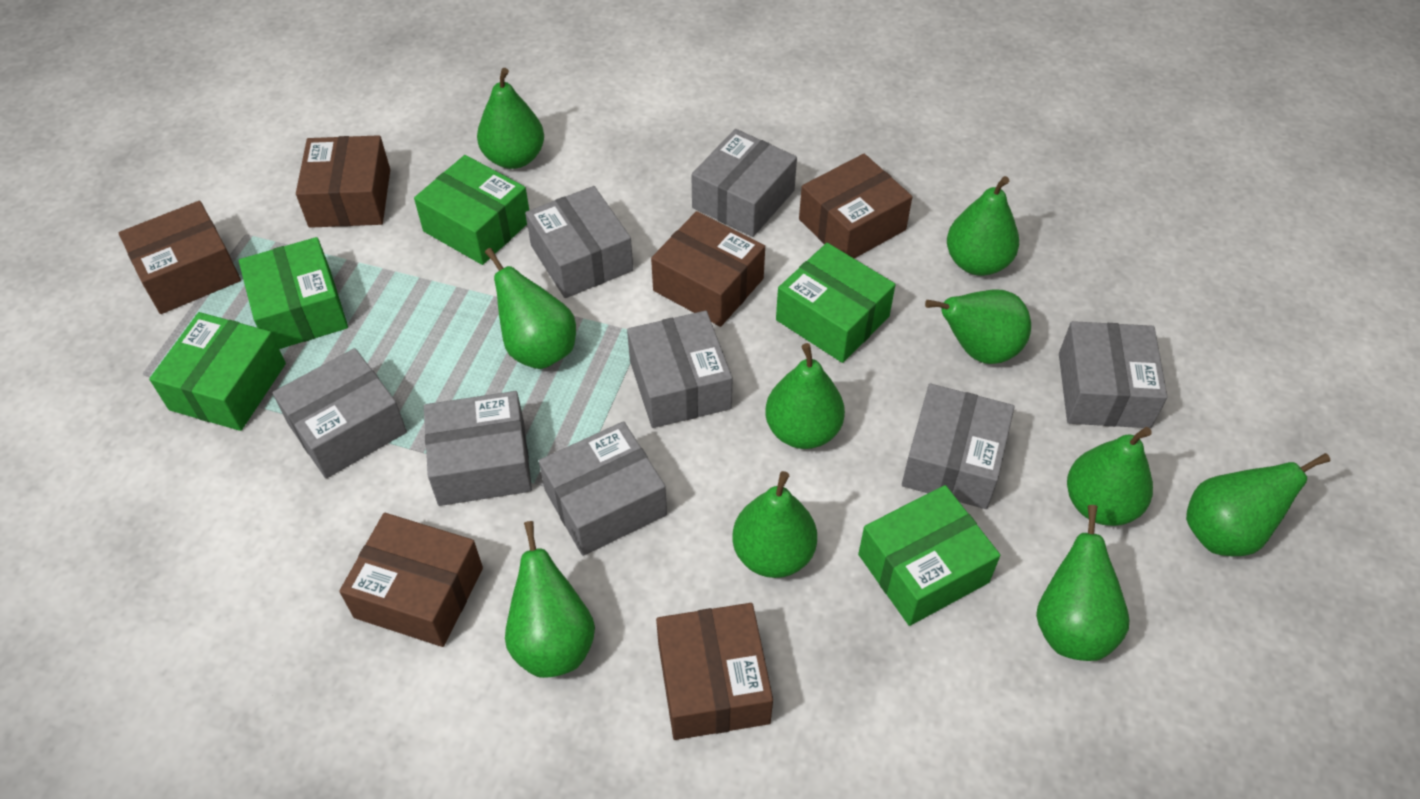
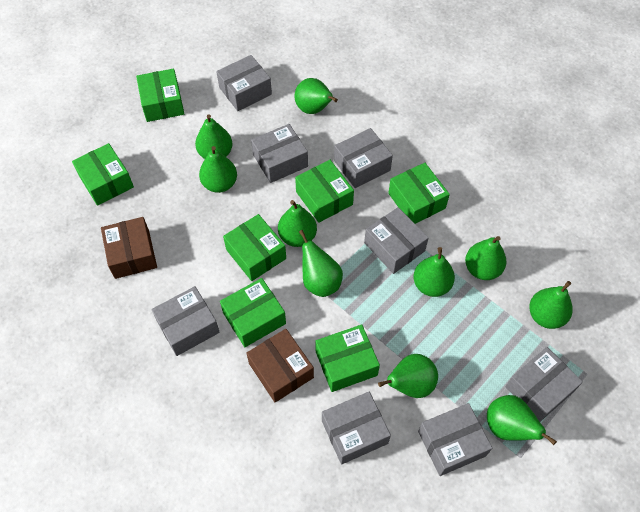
brown box: 6 -> 2
green box: 5 -> 7

